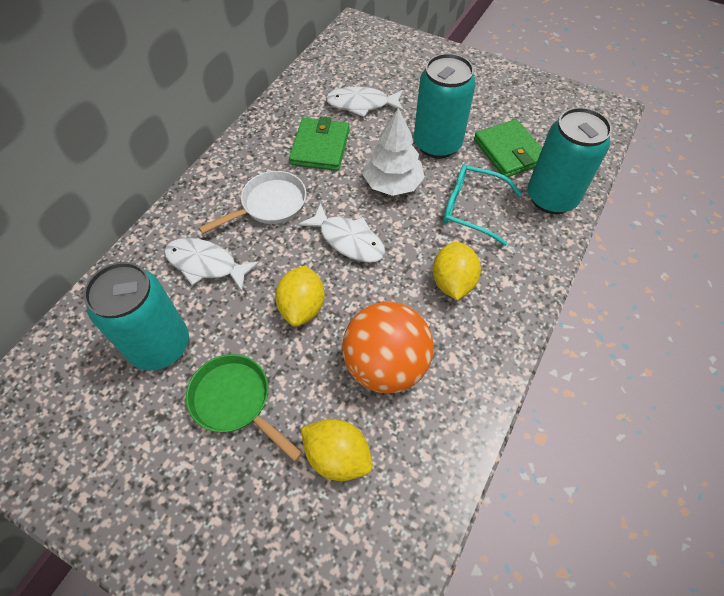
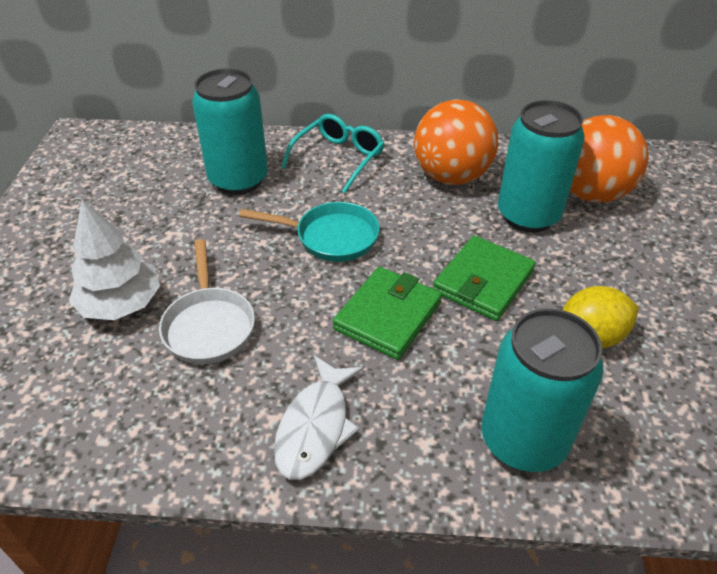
green pan: 1 -> 0
orange ball: 1 -> 2
turquoise pan: 0 -> 1
white fish: 3 -> 1
yellow lemon: 3 -> 1

